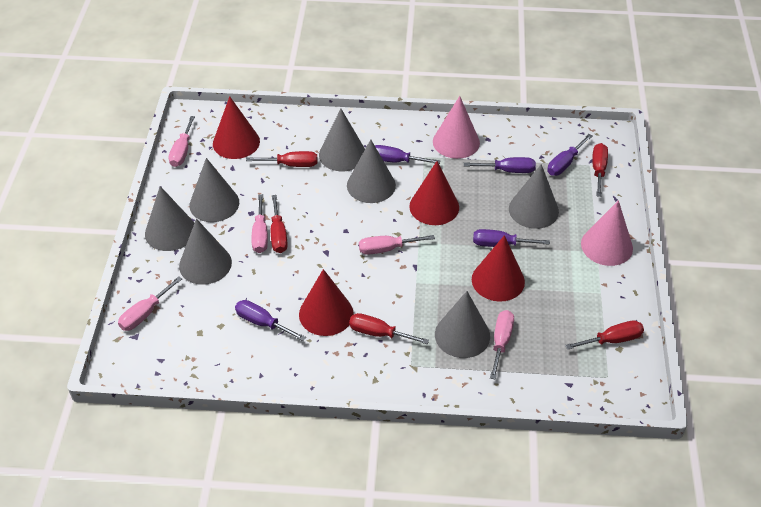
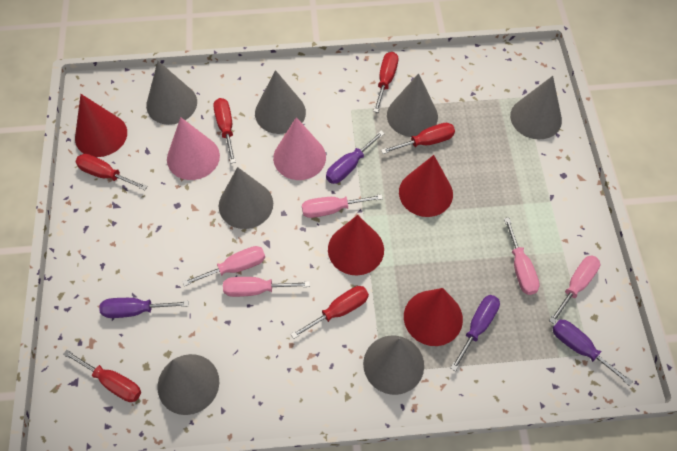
purple screwdriver: 5 -> 4
red screwdriver: 5 -> 6

